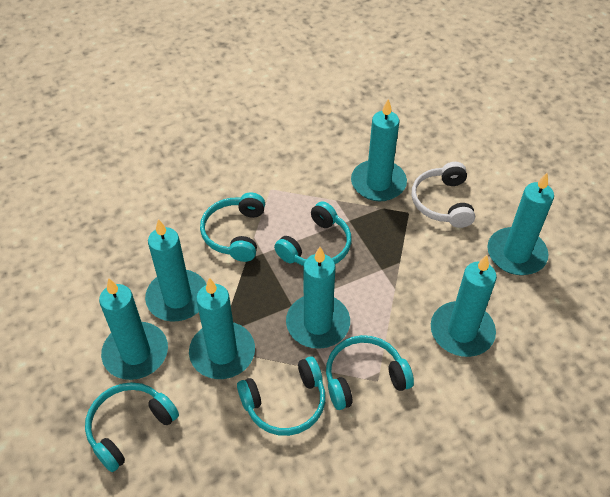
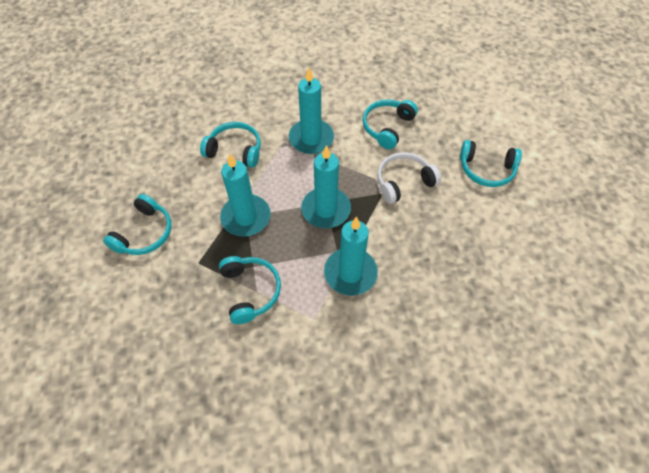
turquoise candle: 7 -> 4

